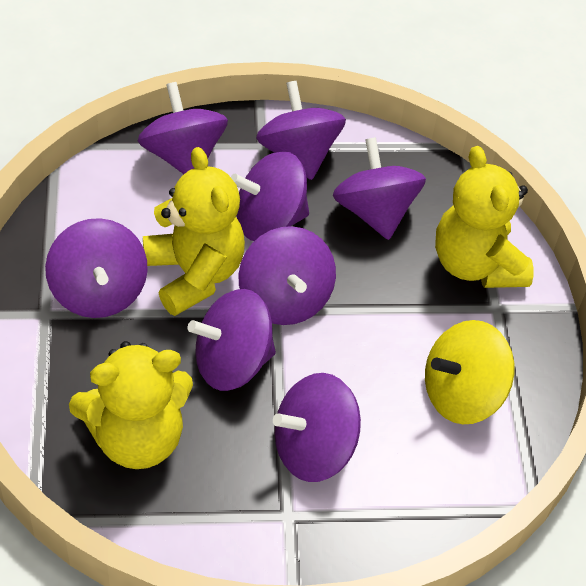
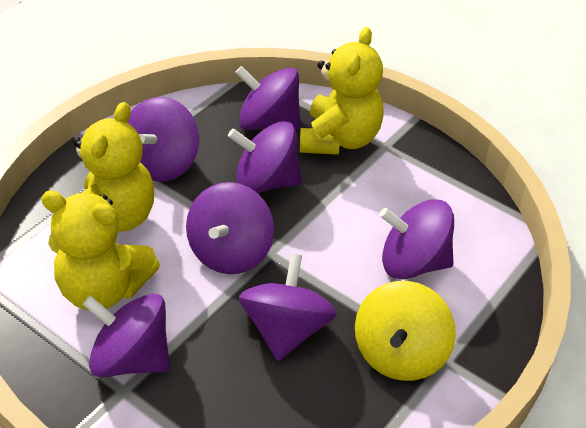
purple spinning top: 8 -> 7

